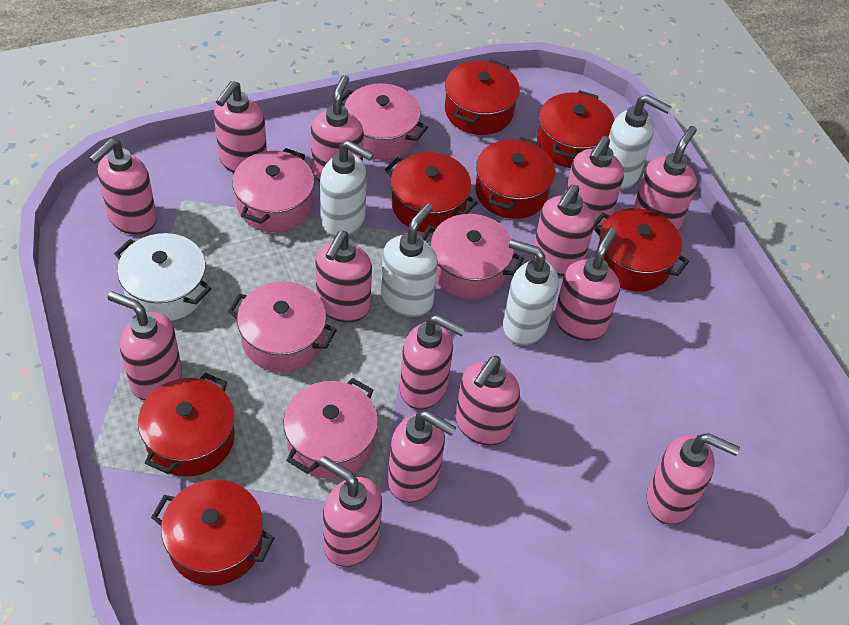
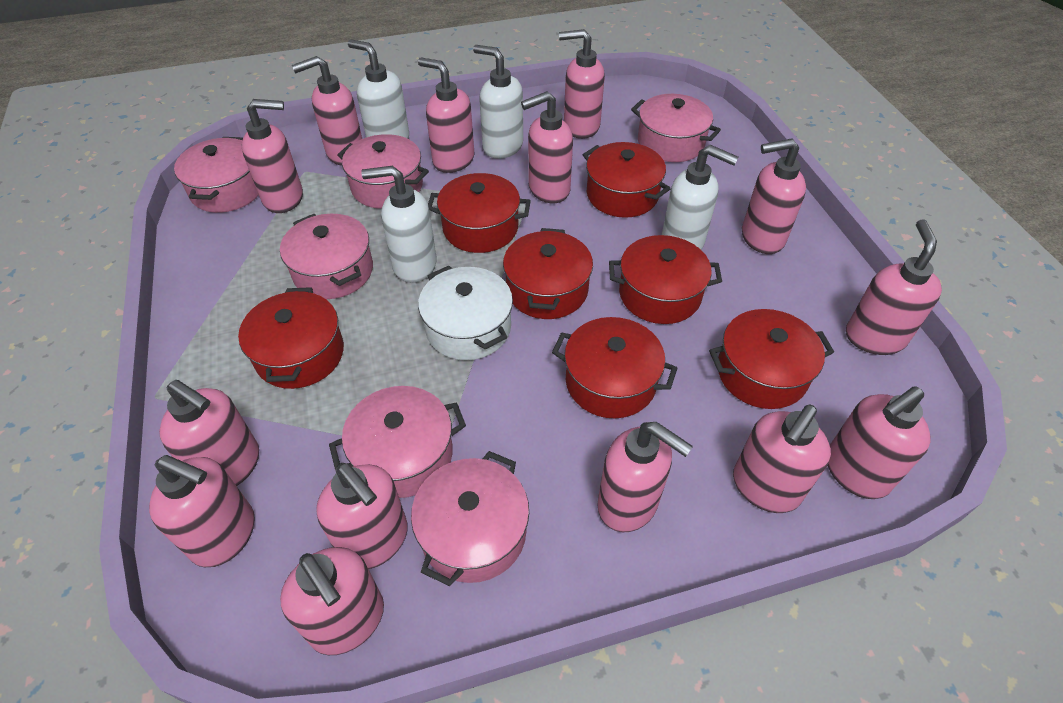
pink pot: 5 -> 6

